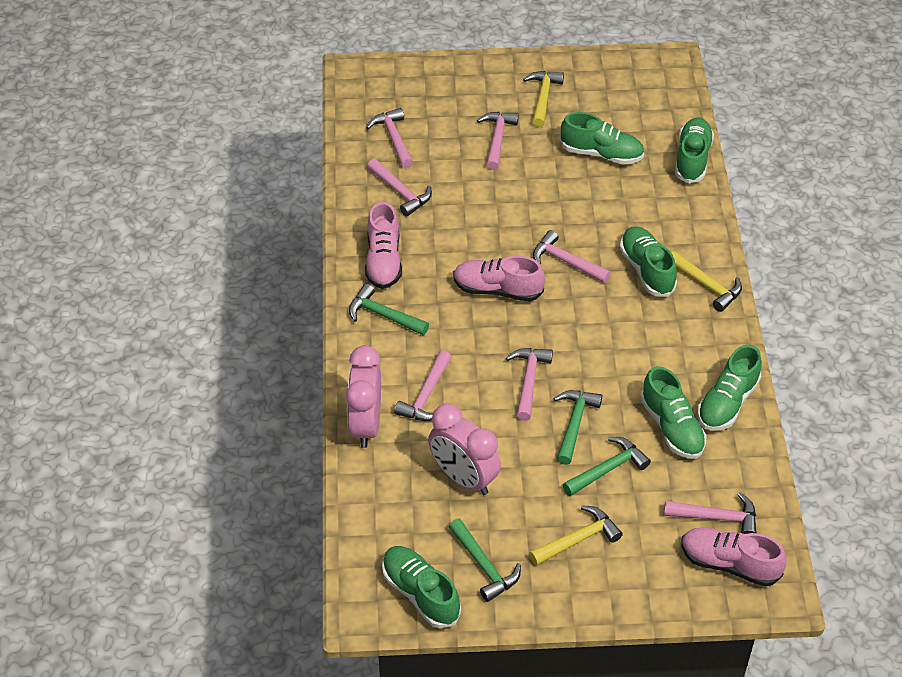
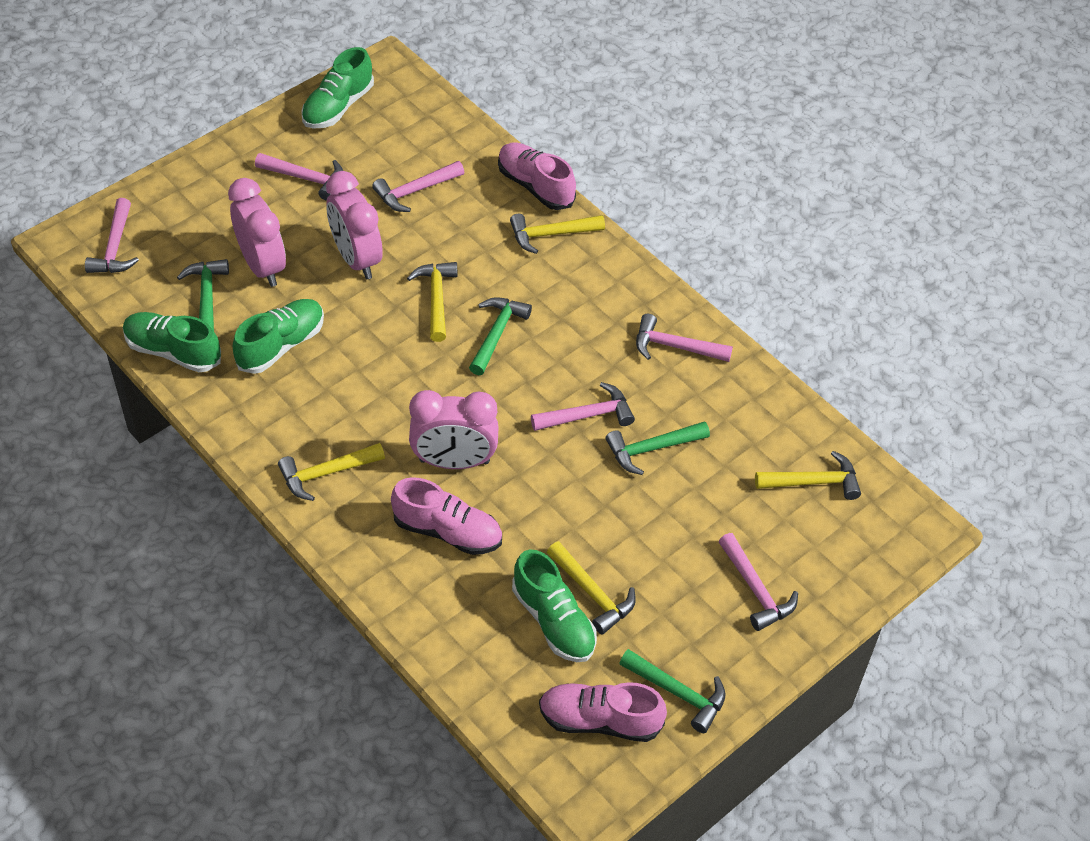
green shoe: 6 -> 4
pink clock: 2 -> 3
pink hammer: 7 -> 6
yellow hammer: 3 -> 5

